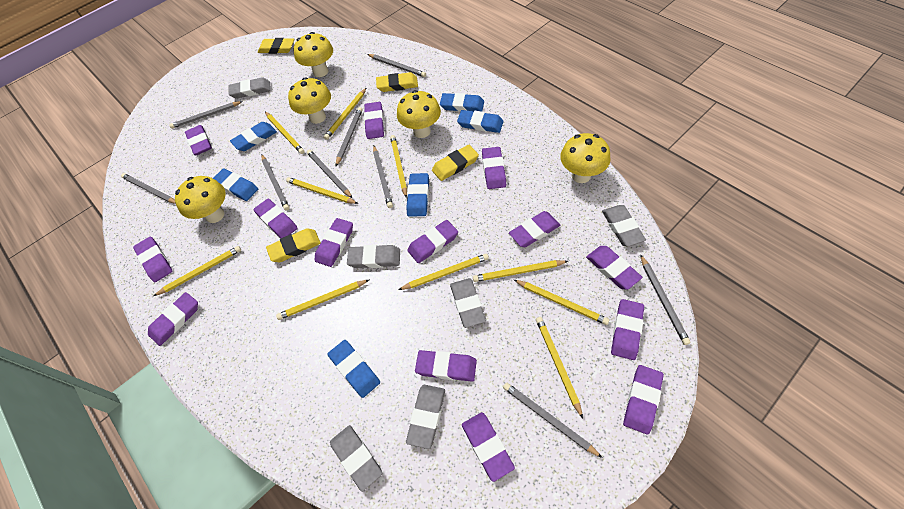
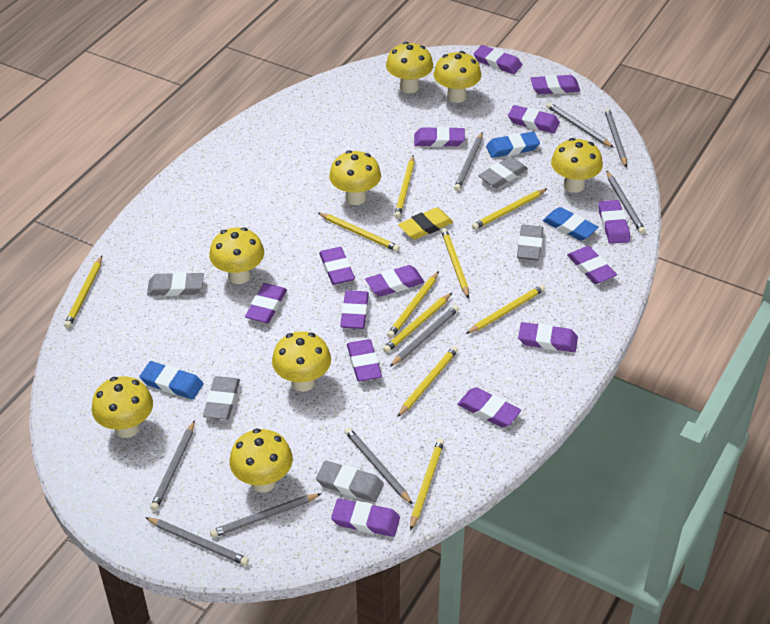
blue eraser: 6 -> 3
grey eraser: 6 -> 5
yellow eraser: 4 -> 1
yellow mushroom: 5 -> 8

